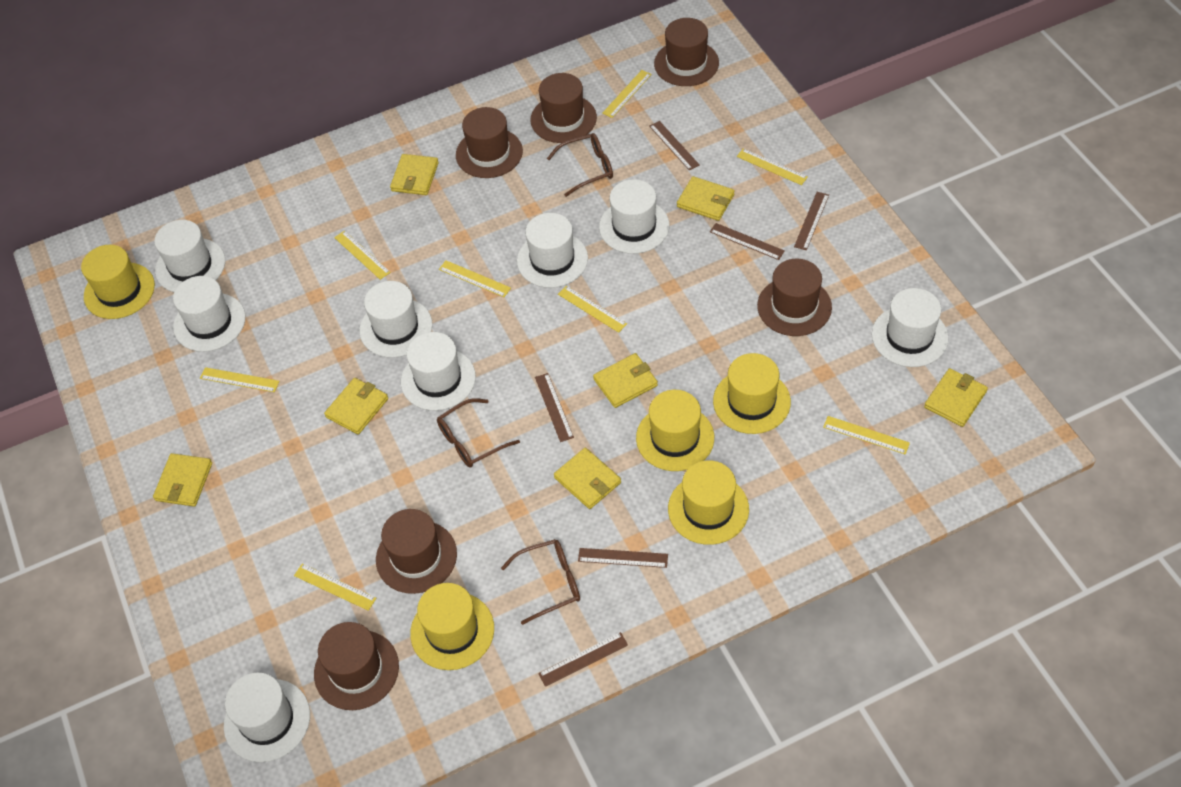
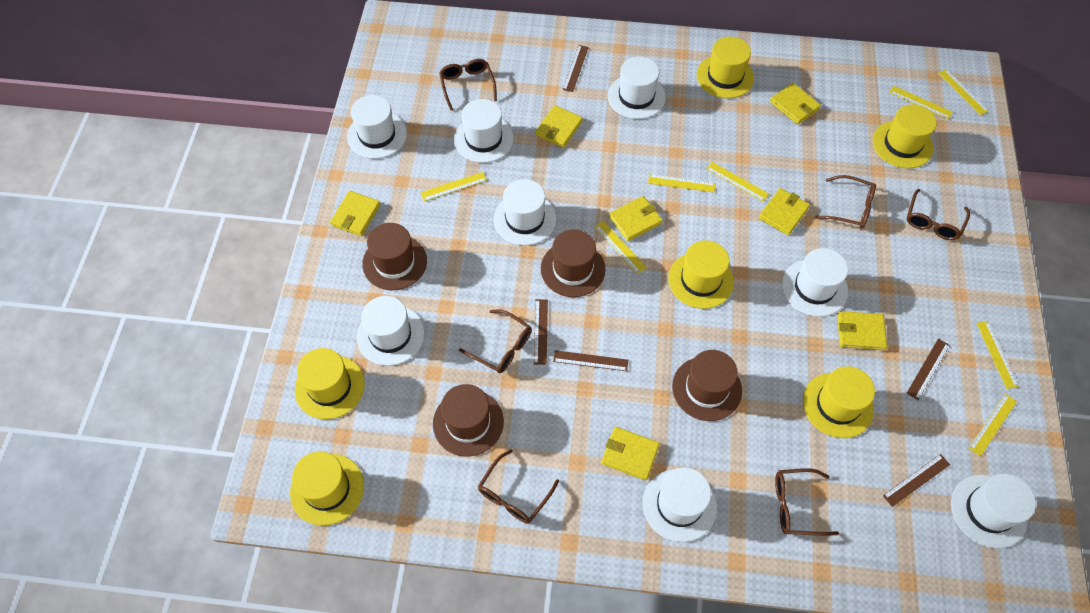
brown glasses: 3 -> 6
brown hat: 6 -> 4
brown ruler: 6 -> 5
yellow hat: 5 -> 6

